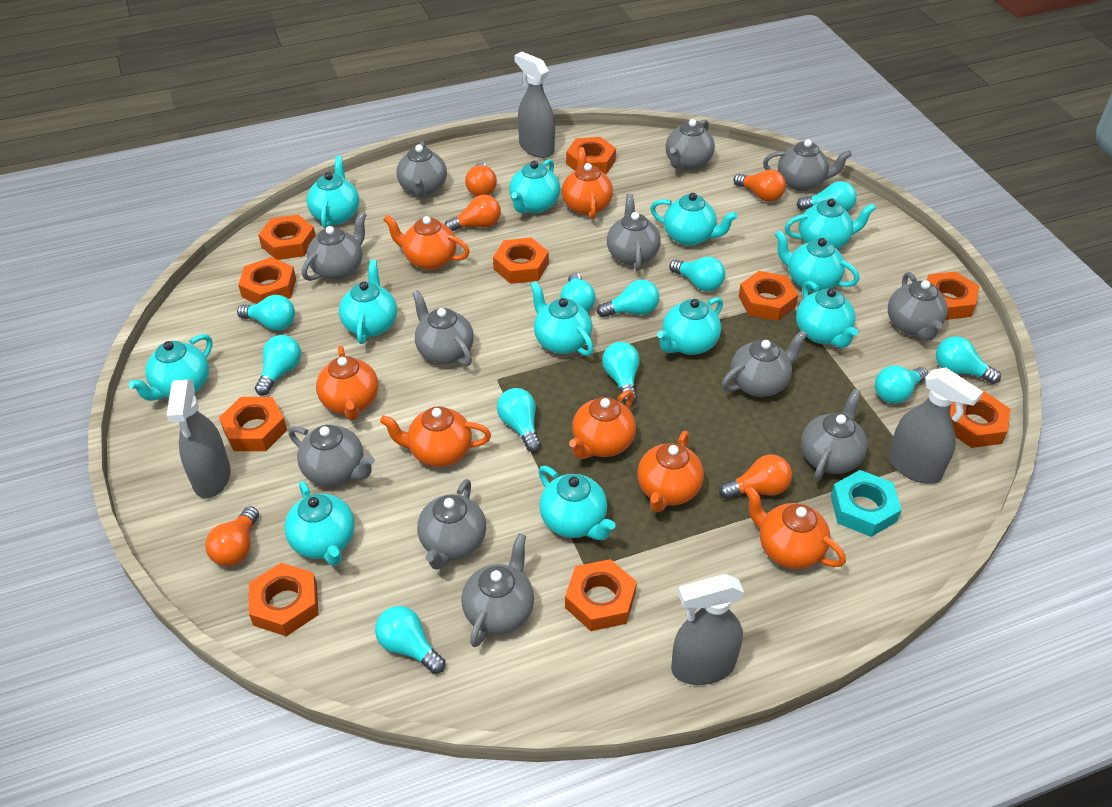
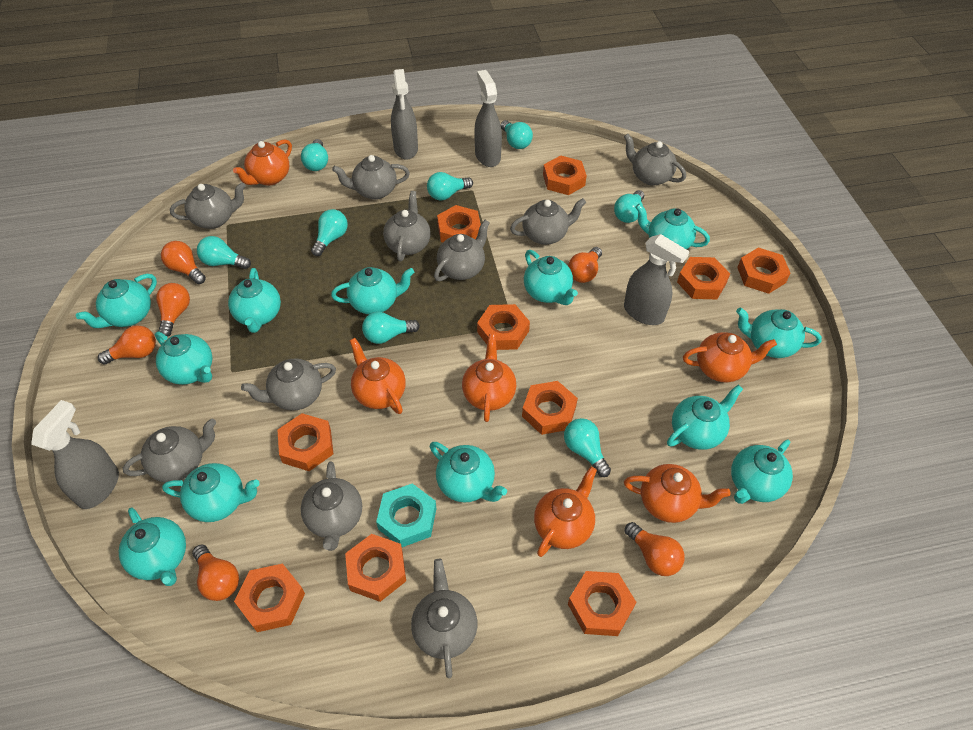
grey teapot: 12 -> 10
orange light bulb: 5 -> 6
orange teapot: 7 -> 6
turquoise light bulb: 11 -> 8

